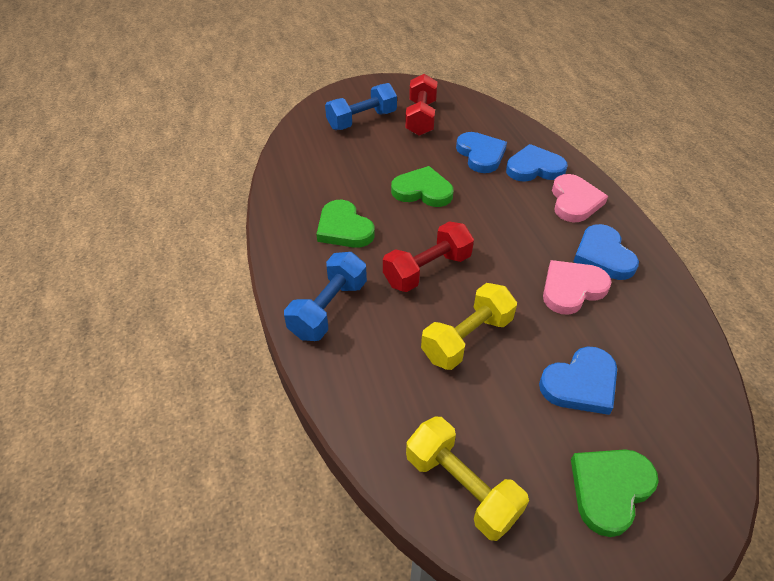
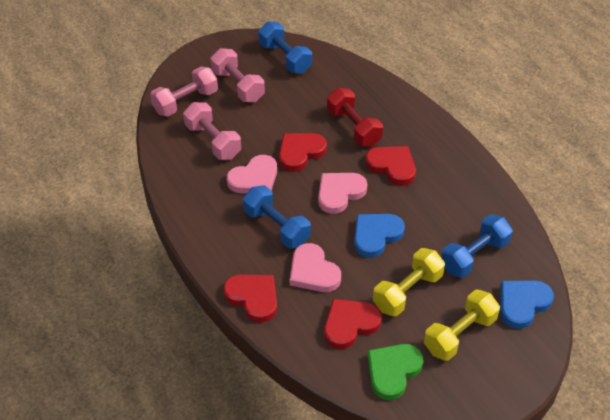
blue dumbbell: 2 -> 3
blue heart: 4 -> 2
green heart: 3 -> 1
pink dumbbell: 0 -> 3
pink heart: 2 -> 3
red dumbbell: 2 -> 1
red heart: 0 -> 4

